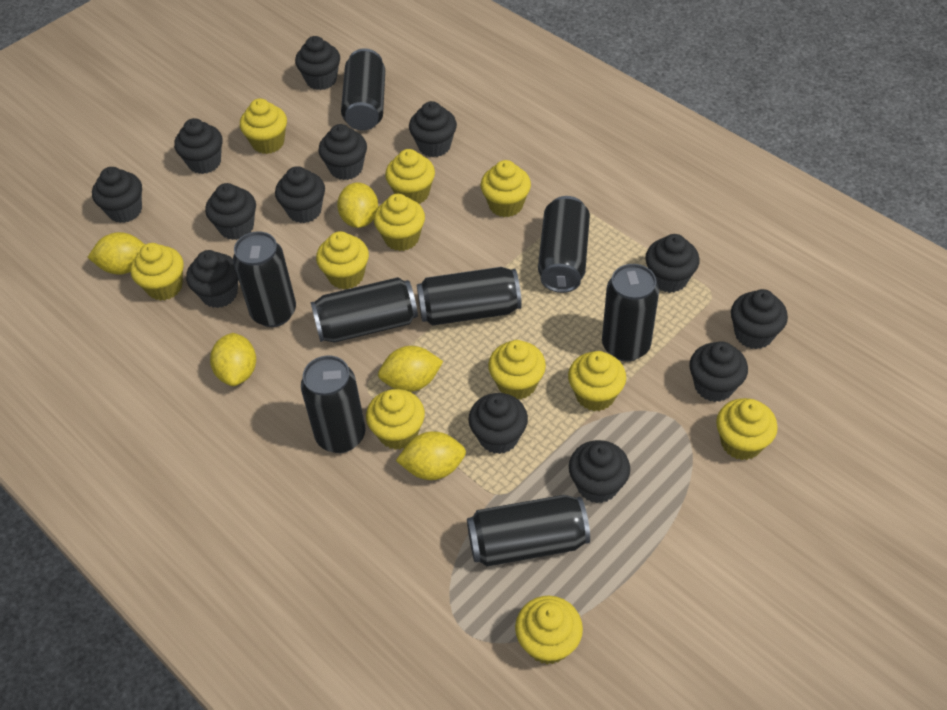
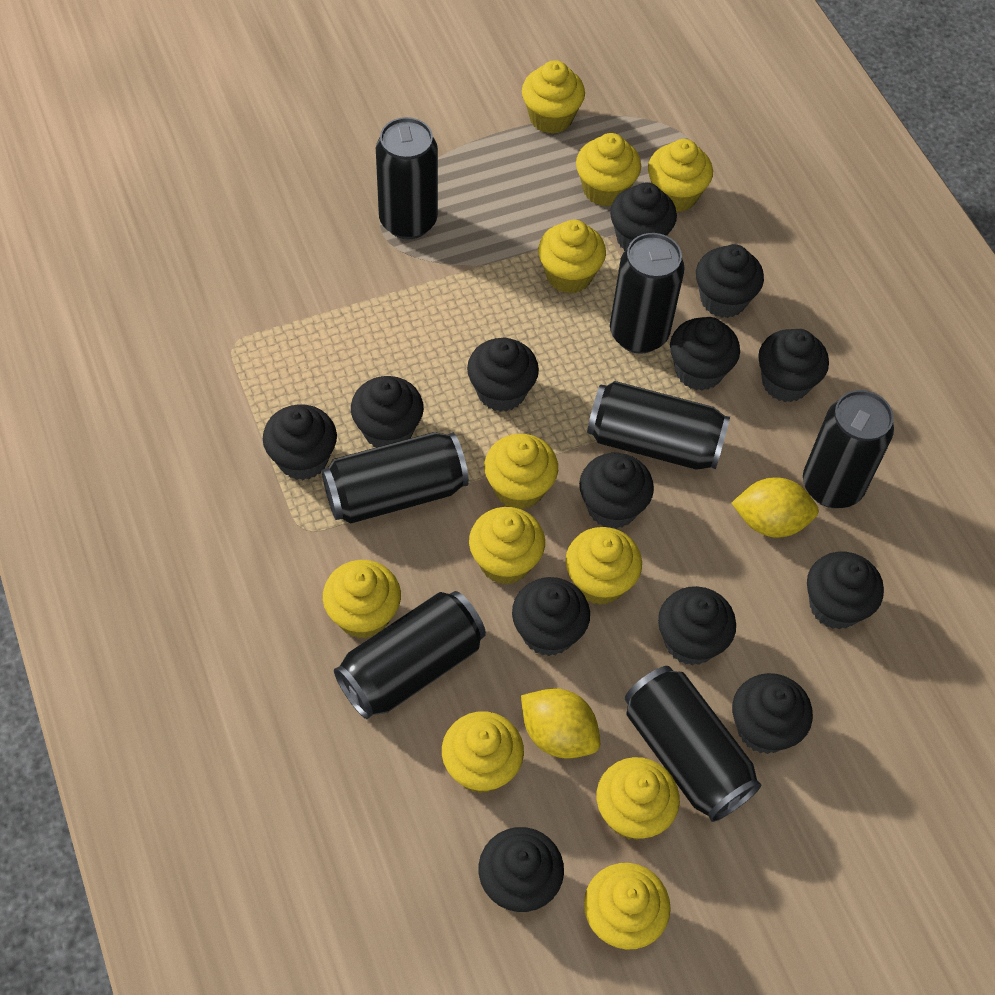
black can: 8 -> 7
yellow lemon: 5 -> 2

